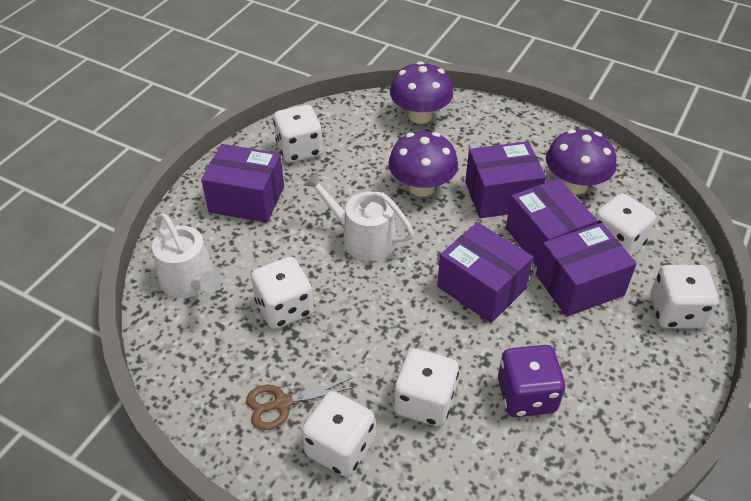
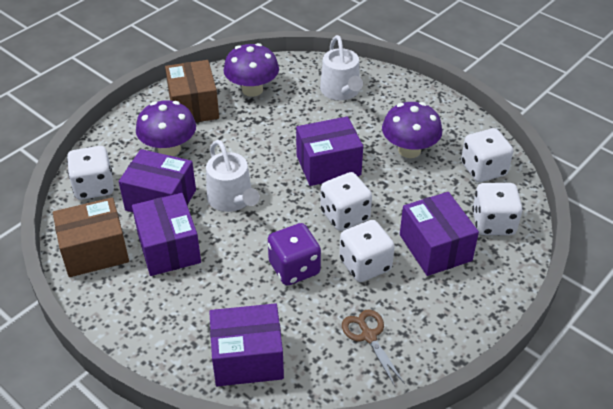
brown box: 0 -> 2
white dice: 6 -> 5

